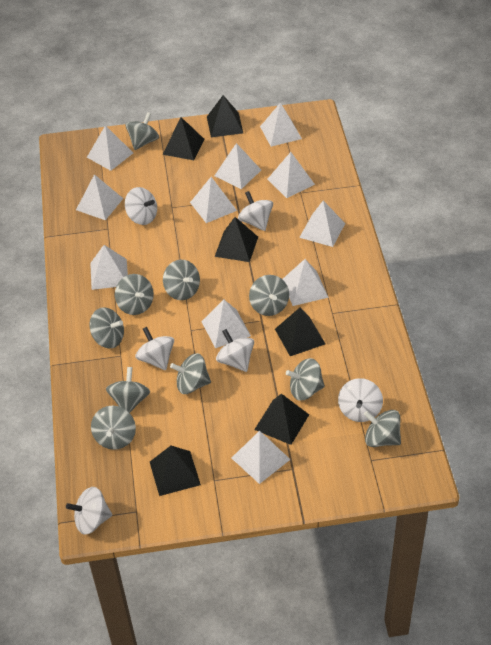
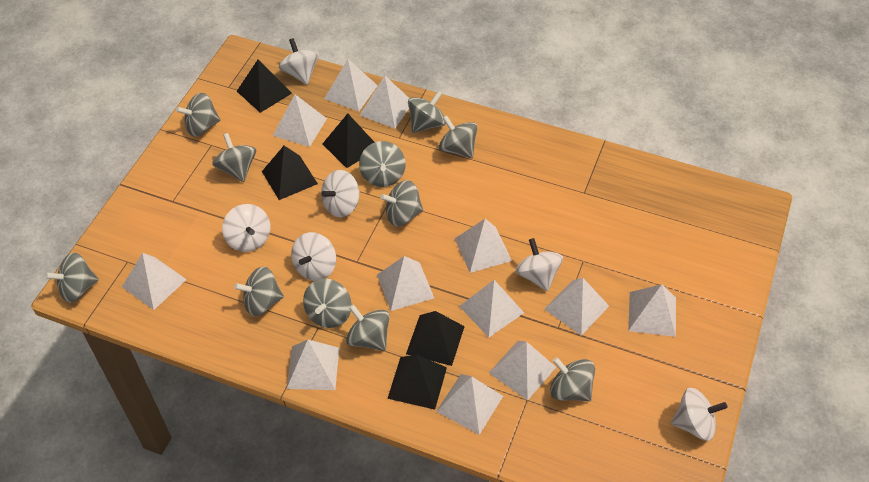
black pyramid: 6 -> 5
grey spinning top: 10 -> 11
white pyramid: 11 -> 12

